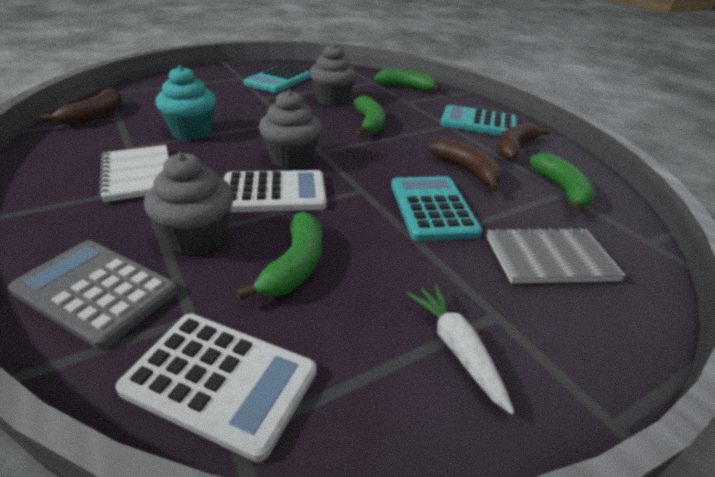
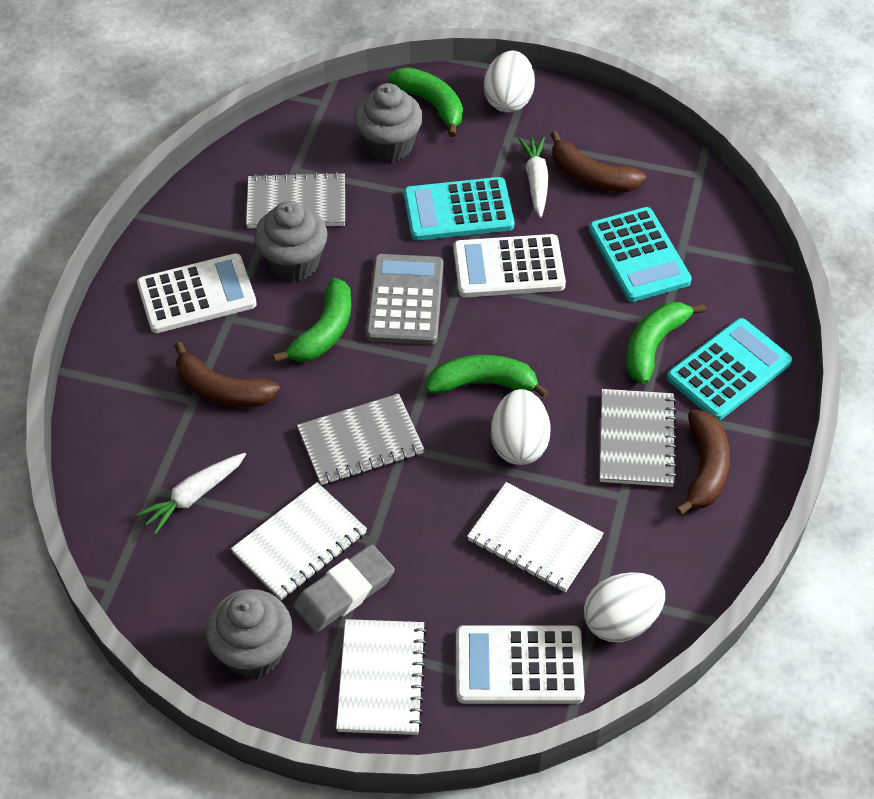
grey eraser: 0 -> 1
grey notebook: 1 -> 3
turquoise cupcake: 1 -> 0
white calculator: 2 -> 3
white carrot: 1 -> 2
white egg: 0 -> 3
white notebook: 1 -> 3

